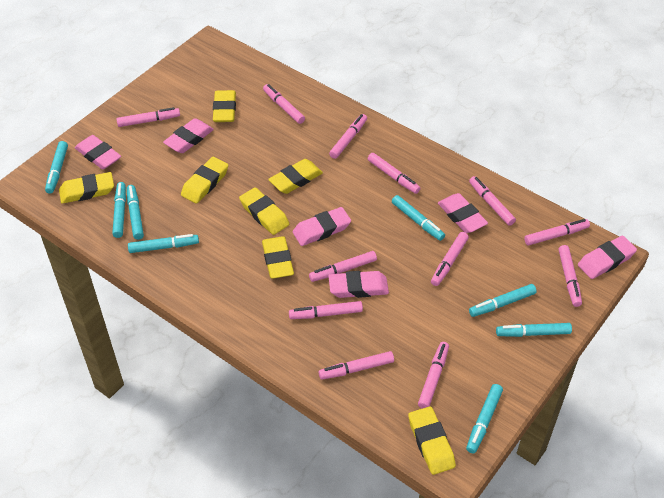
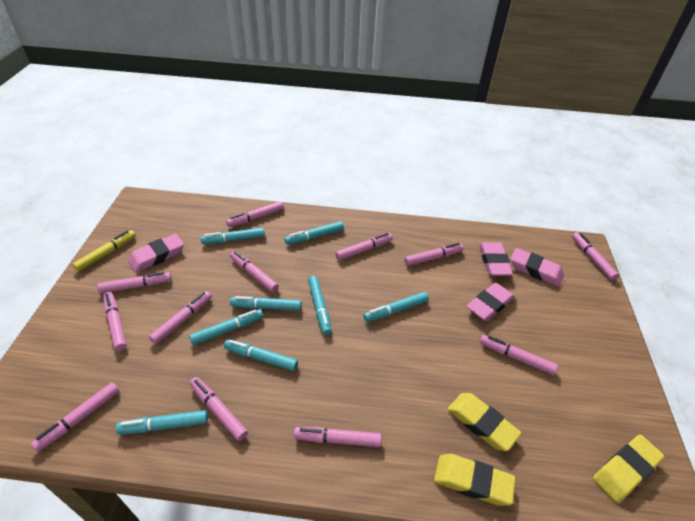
pink eraser: 6 -> 4
yellow eraser: 7 -> 3
yellow marker: 0 -> 1

